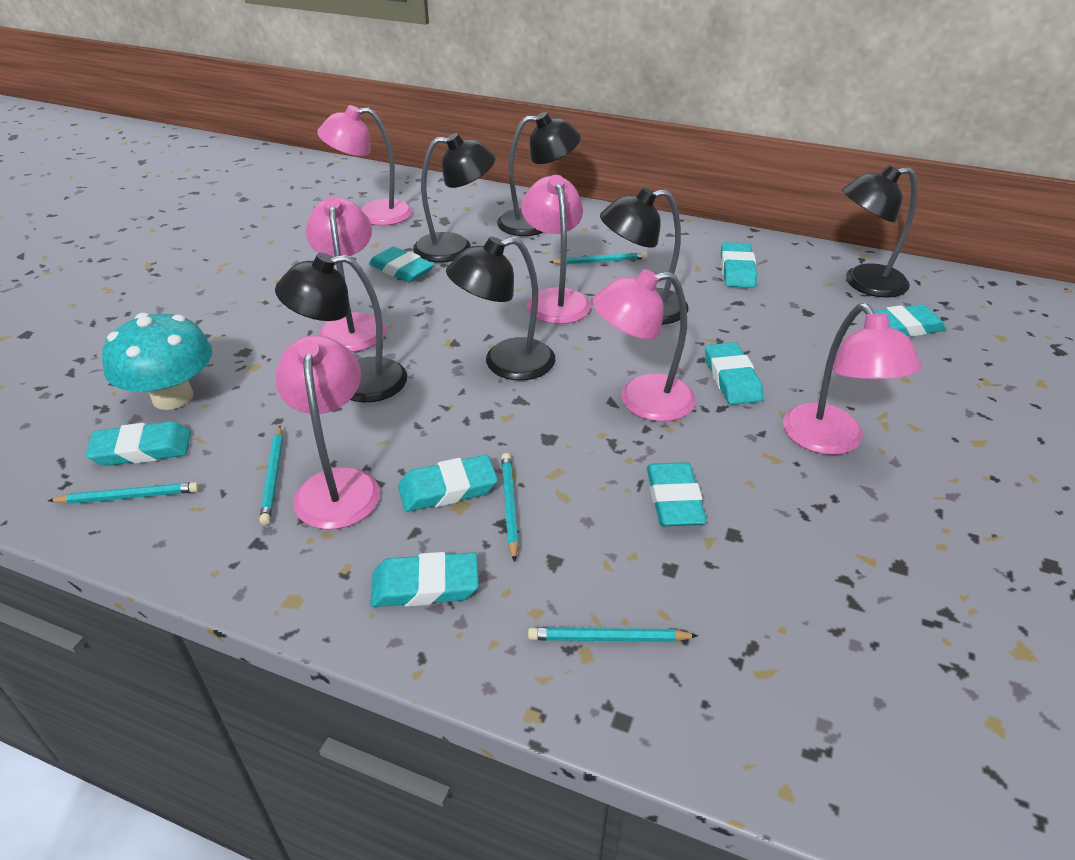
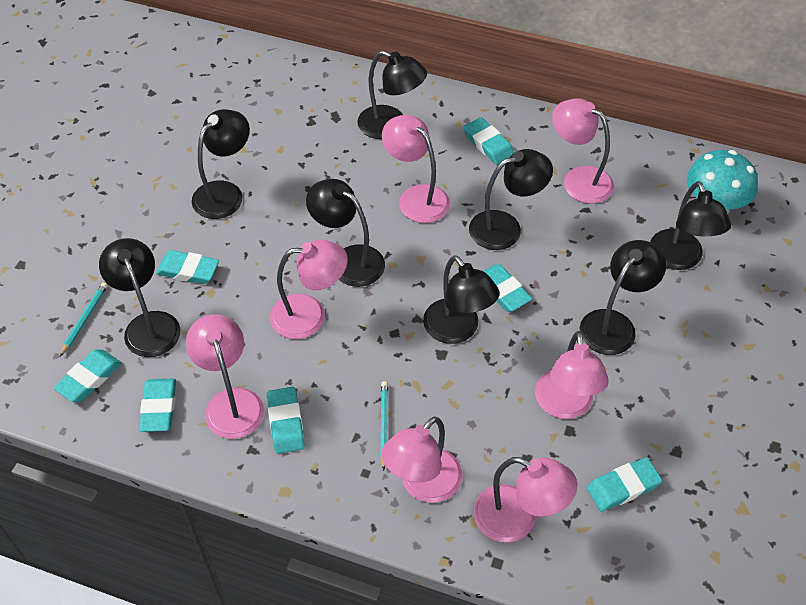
black lamp: 6 -> 8
pink lamp: 6 -> 7
turquoise eraser: 8 -> 7
turquoise pencil: 5 -> 2

